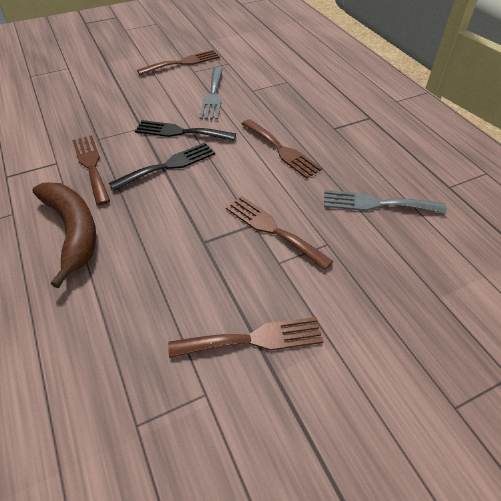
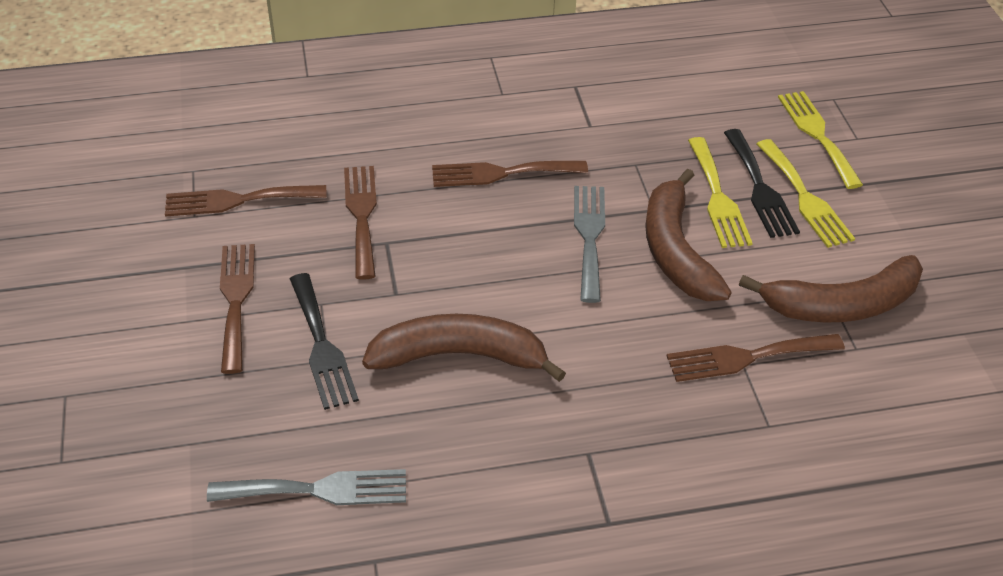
brown banana: 1 -> 3
yellow fork: 0 -> 3

